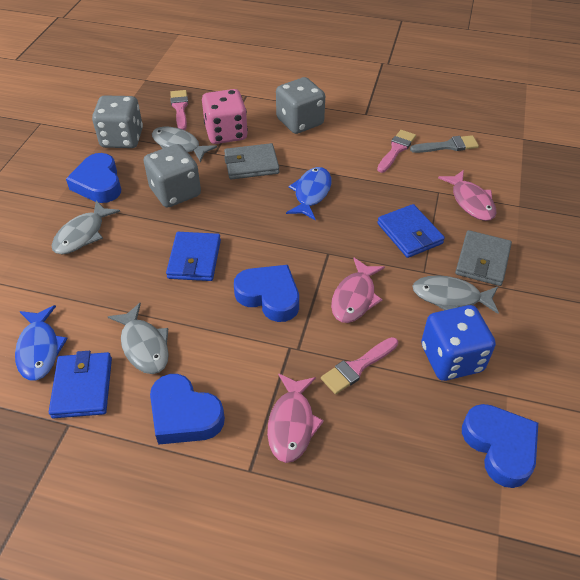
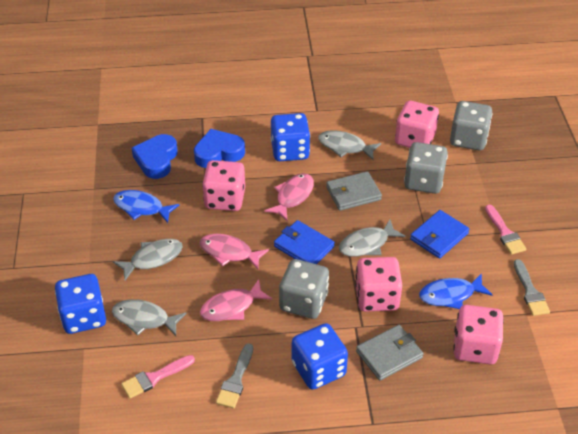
blue dice: 1 -> 3
blue heart: 4 -> 2
blue wallet: 3 -> 2
grey brush: 1 -> 2
pink brush: 3 -> 2
pink dice: 1 -> 4

